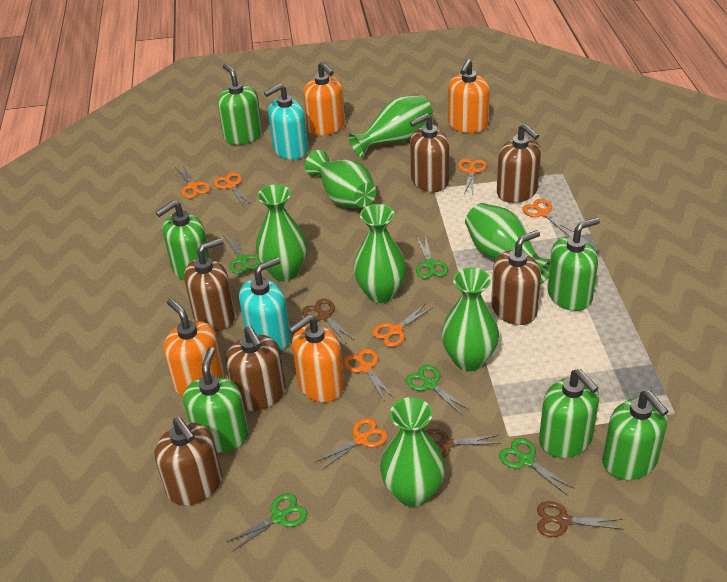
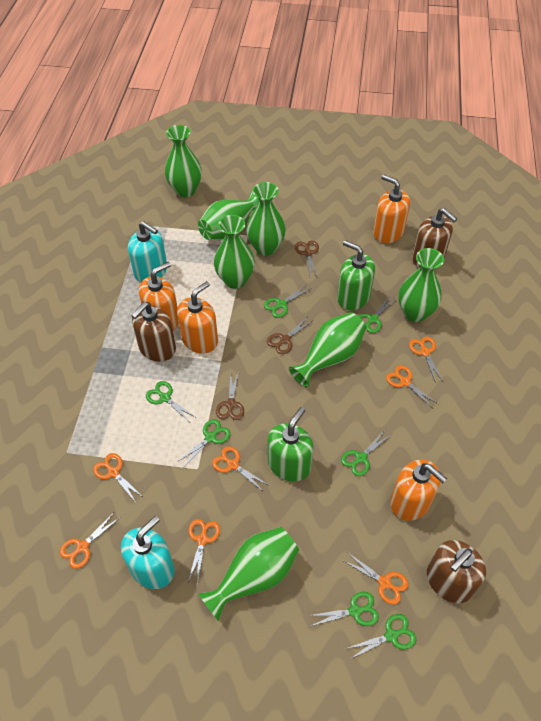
brown soap dispenser: 6 -> 3
green scissors: 5 -> 7
green soap dispenser: 6 -> 2

